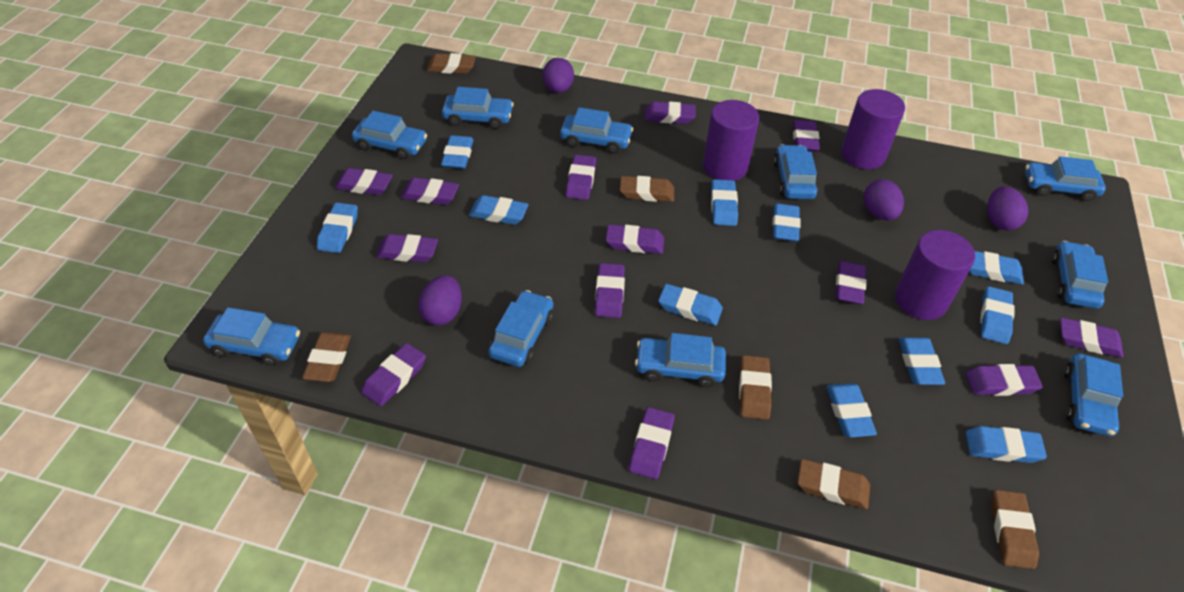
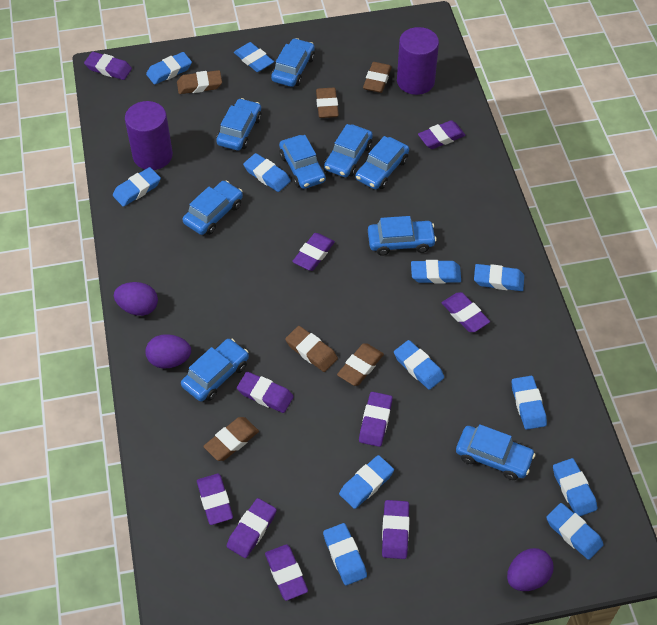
blue car: 10 -> 9
blue eraser: 11 -> 12
purple cylinder: 3 -> 2
purple egg: 4 -> 3
purple eraser: 13 -> 10

